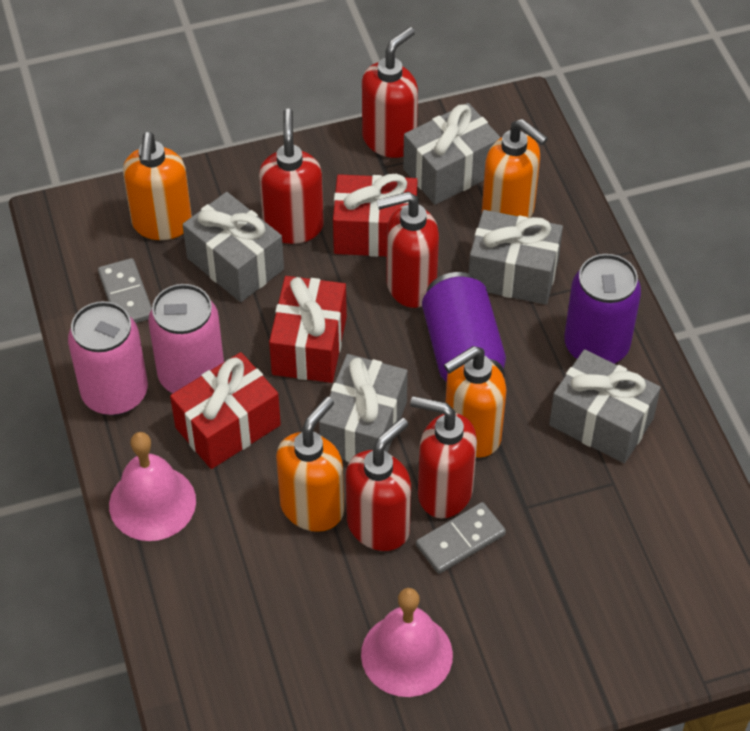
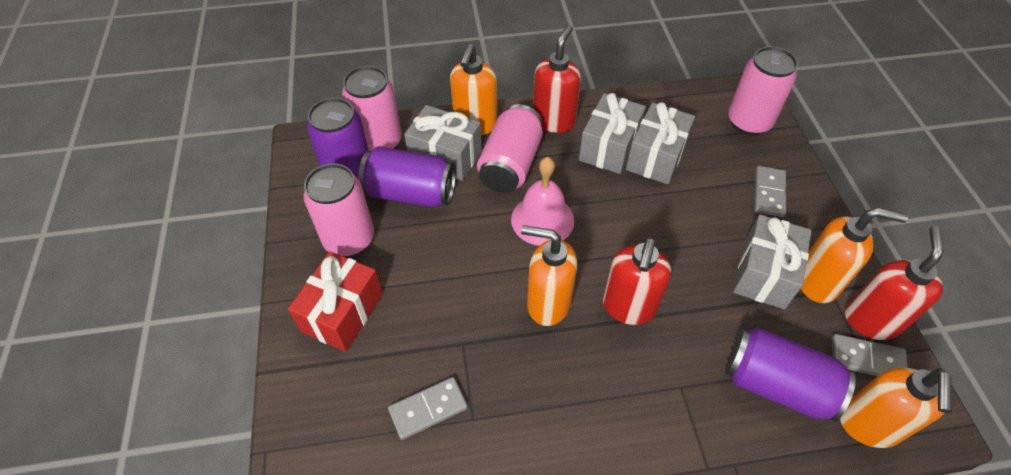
grey domino: 2 -> 3
grey gift: 5 -> 4
pink bell: 2 -> 1
pink can: 2 -> 4
purple can: 2 -> 3
red gift: 3 -> 1
red soap dispenser: 5 -> 3

